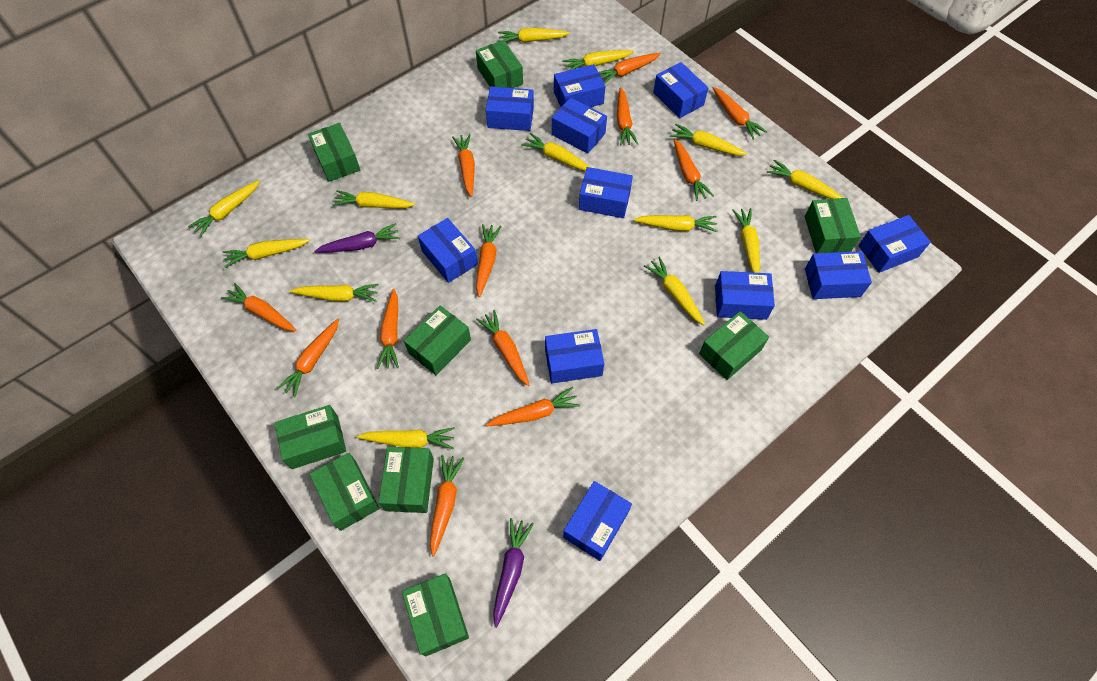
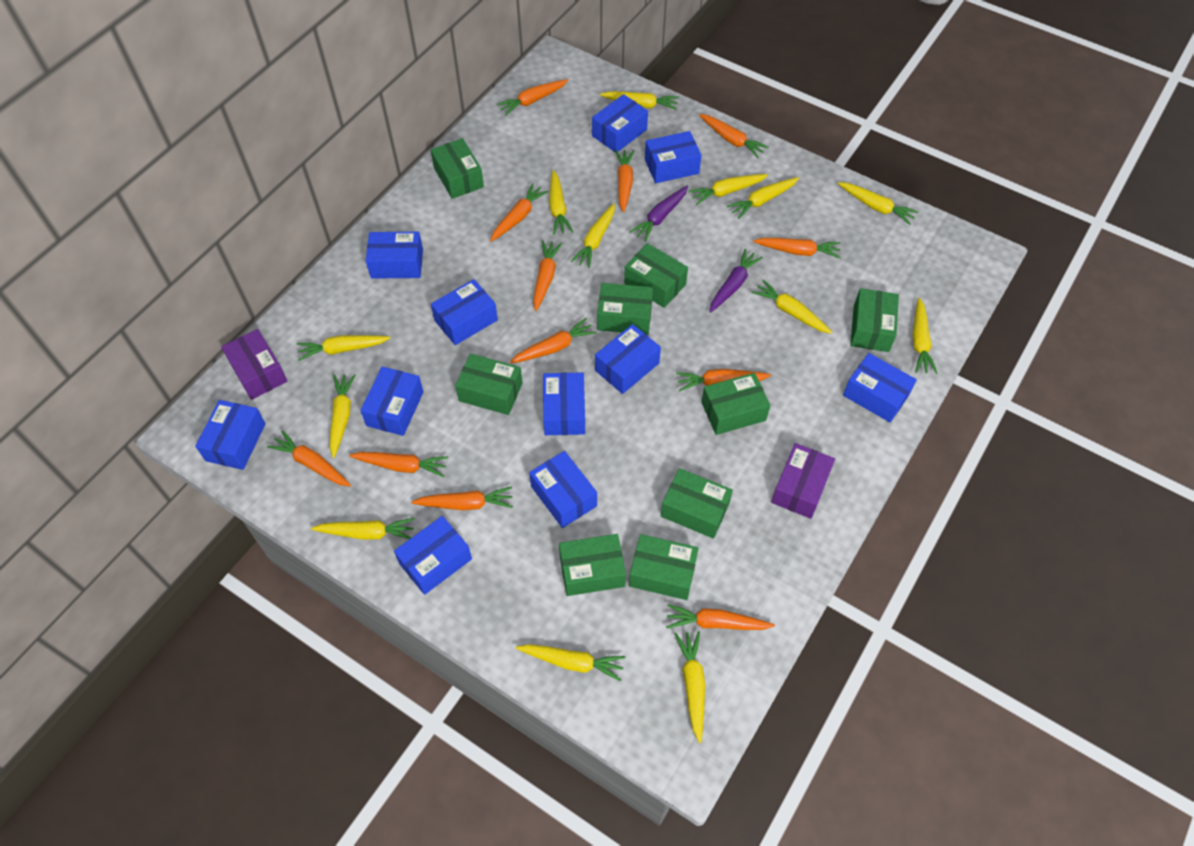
purple box: 0 -> 2

